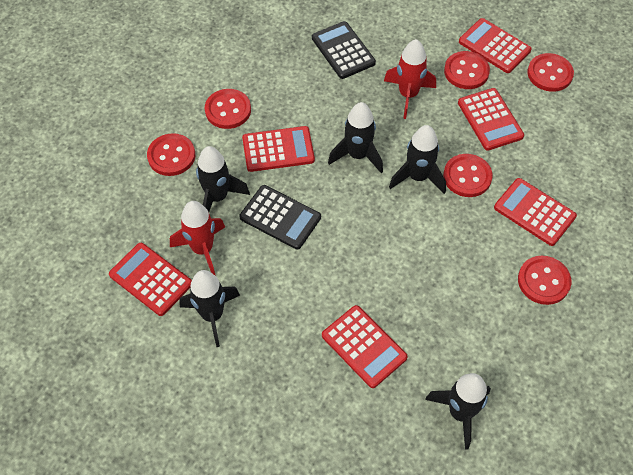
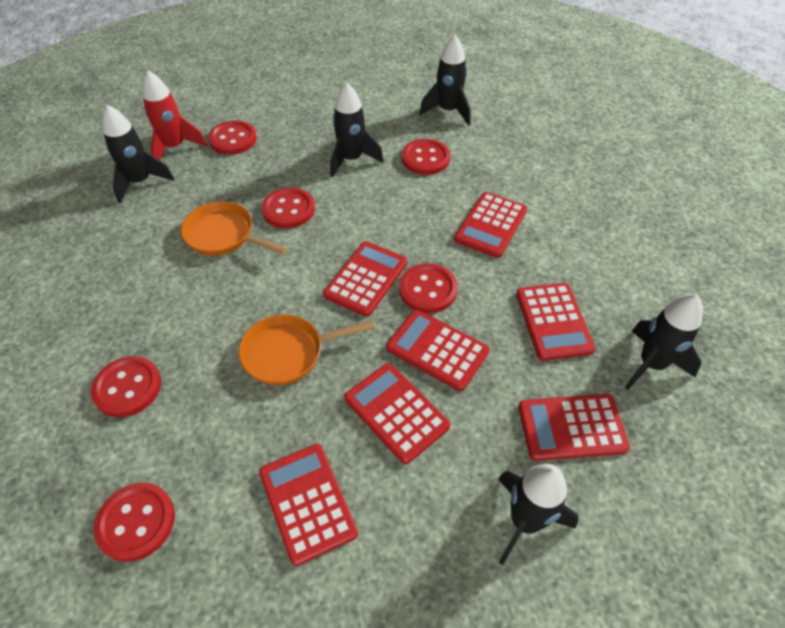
black calculator: 2 -> 0
orange pan: 0 -> 2
red calculator: 6 -> 7
red rocket: 2 -> 1

